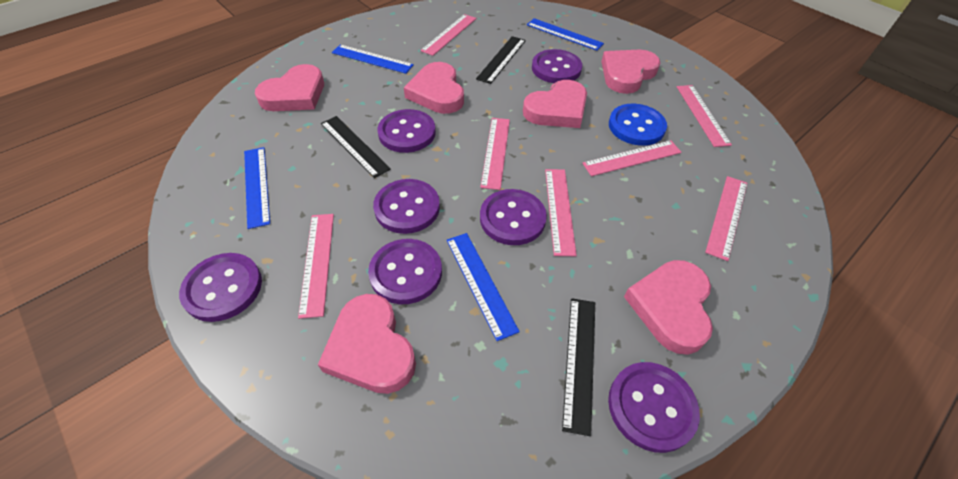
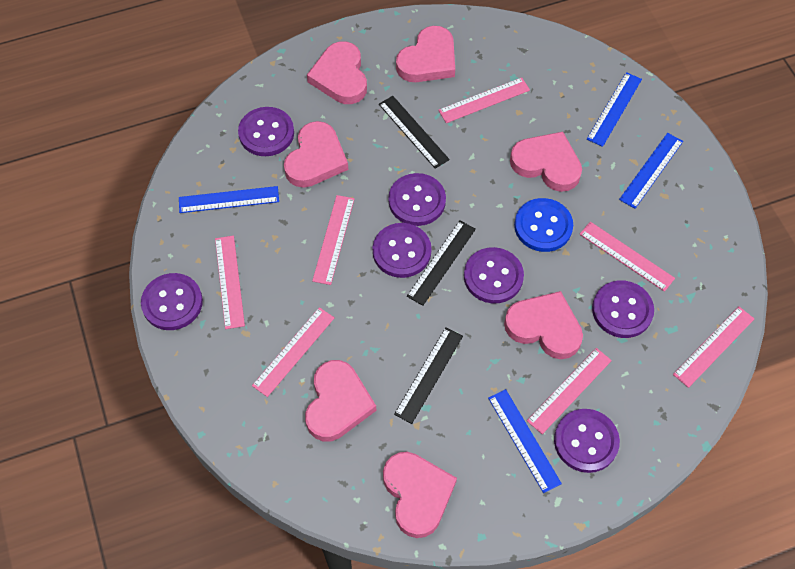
pink heart: 6 -> 7

